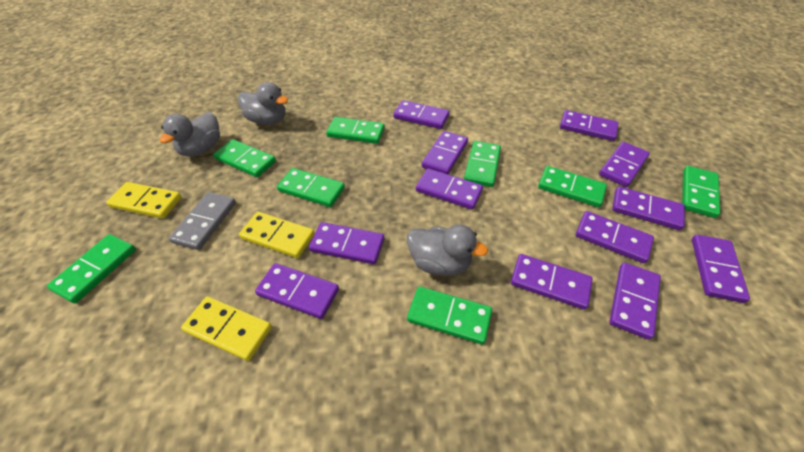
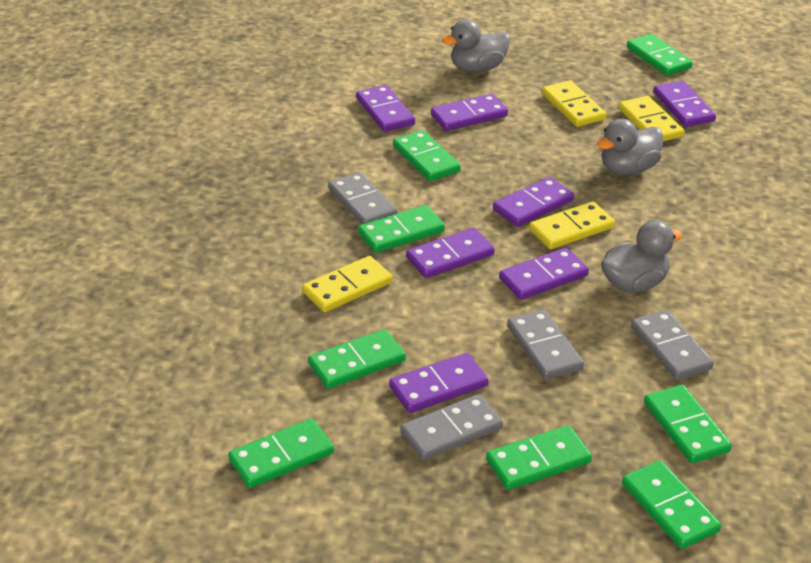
grey domino: 1 -> 4
purple domino: 12 -> 7
yellow domino: 3 -> 4

